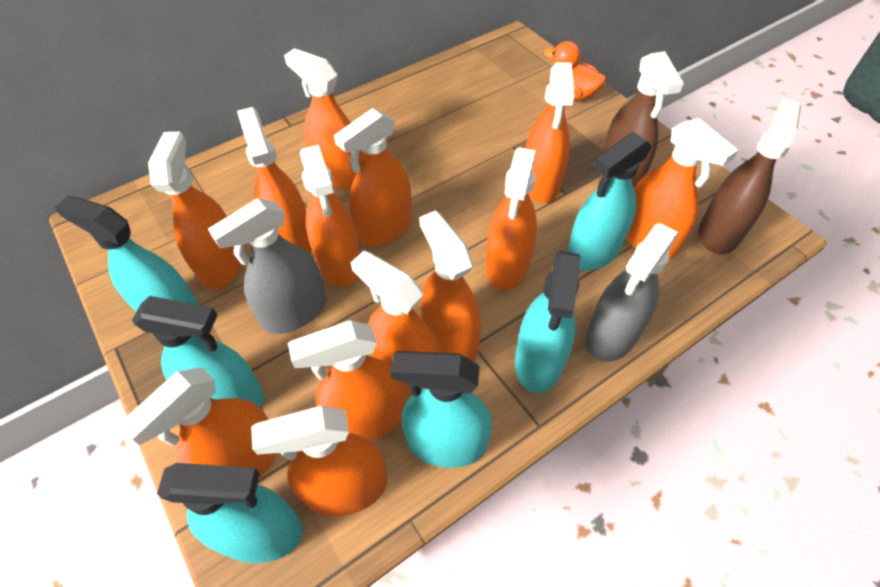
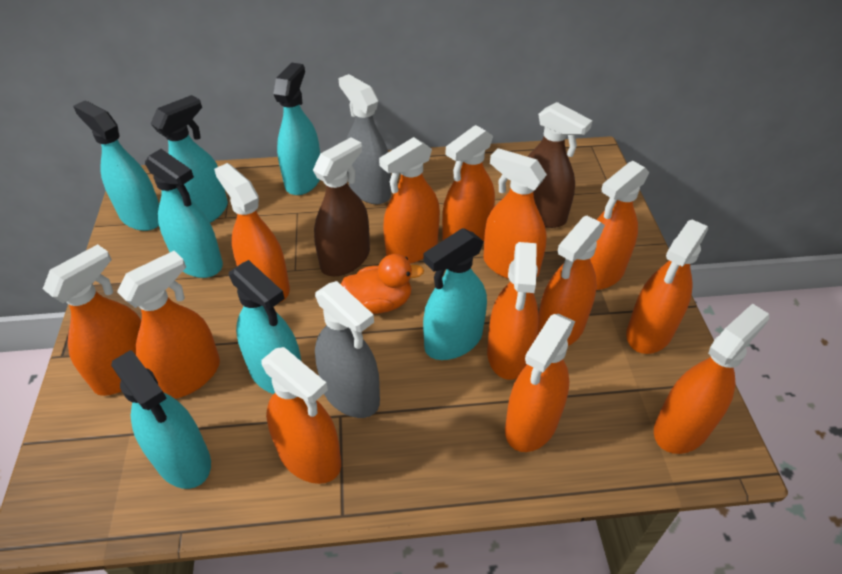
turquoise spray bottle: 6 -> 7

